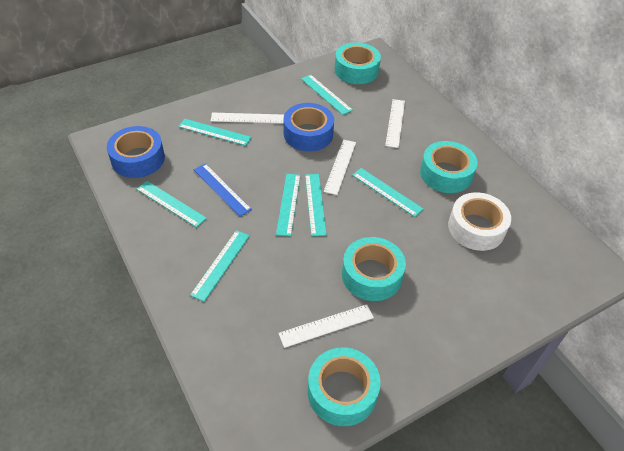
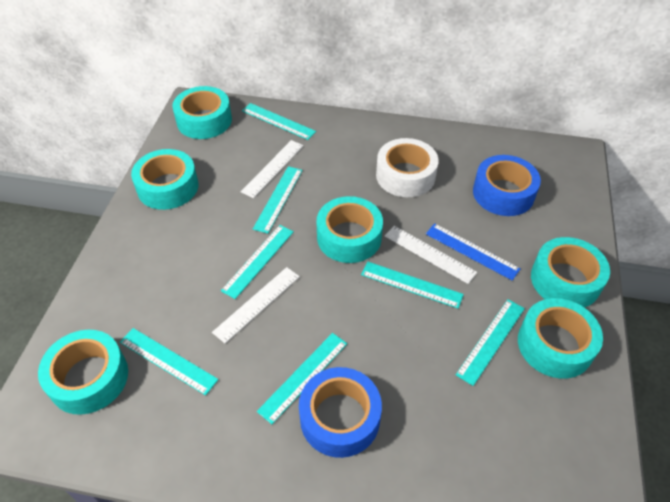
turquoise tape: 4 -> 6
white ruler: 4 -> 3

